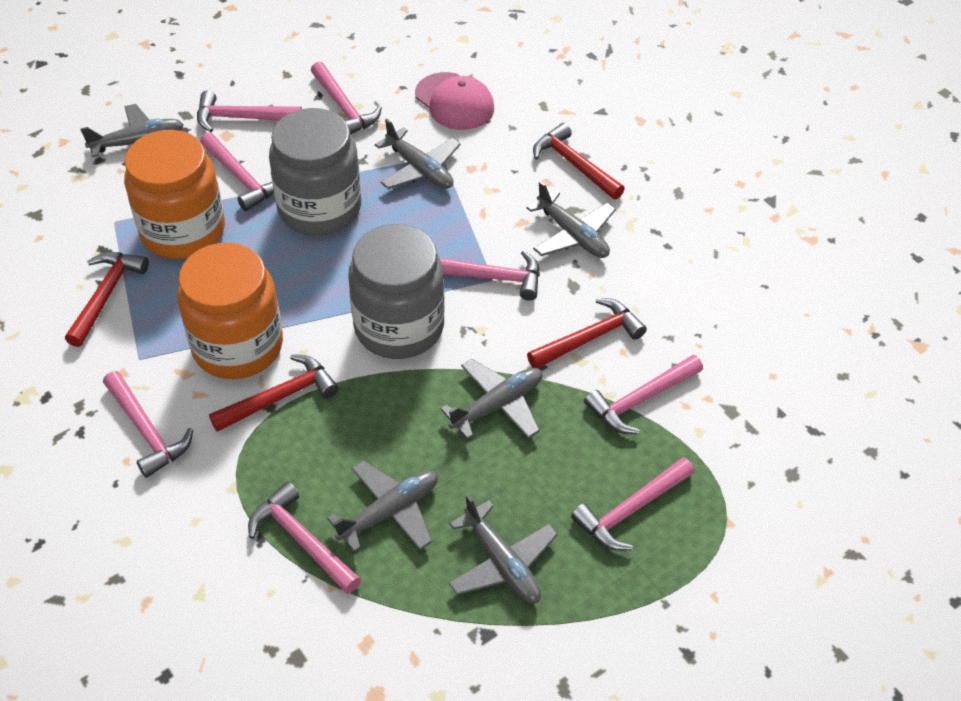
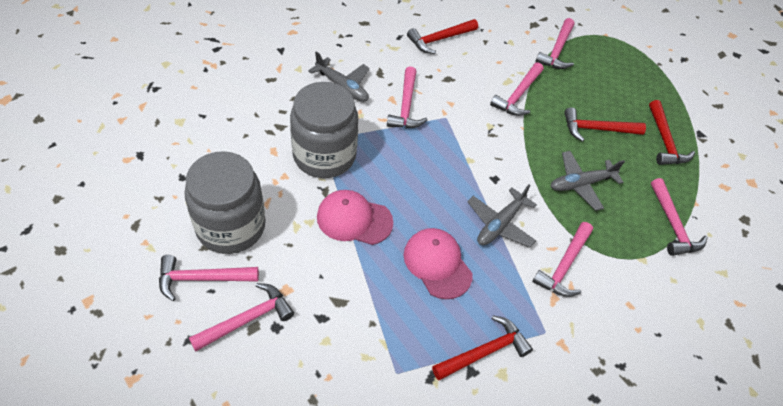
grey plane: 6 -> 3
orange jar: 2 -> 0
pink cap: 1 -> 2
pink hammer: 8 -> 7

